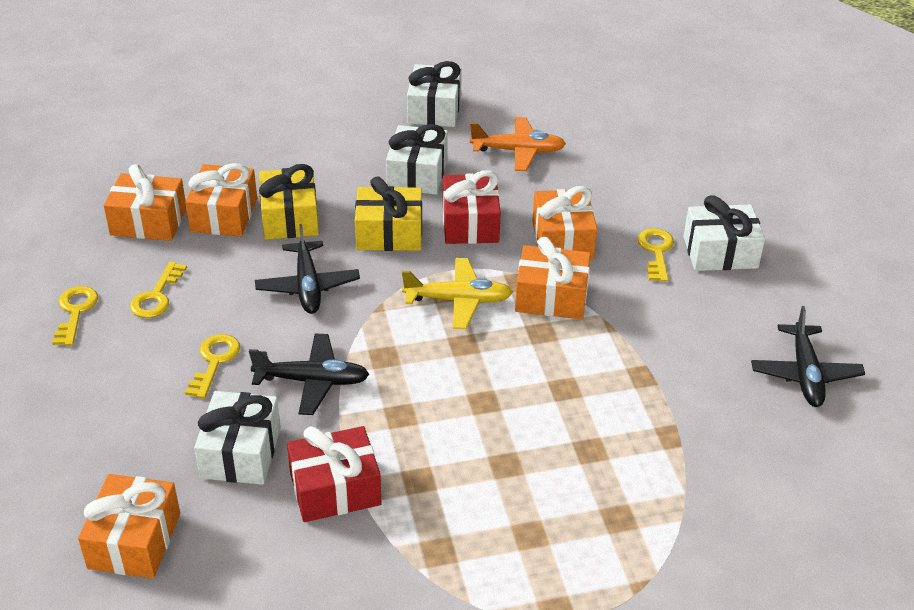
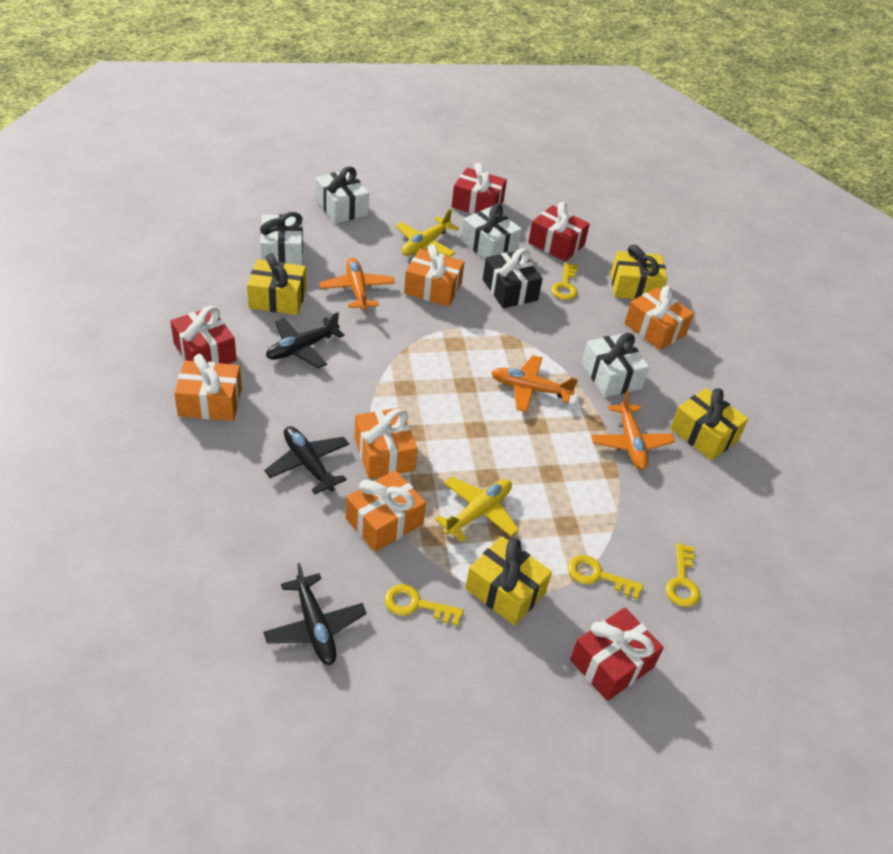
black gift: 0 -> 1
orange plane: 1 -> 3
red gift: 2 -> 4
yellow gift: 2 -> 4
yellow plane: 1 -> 2

